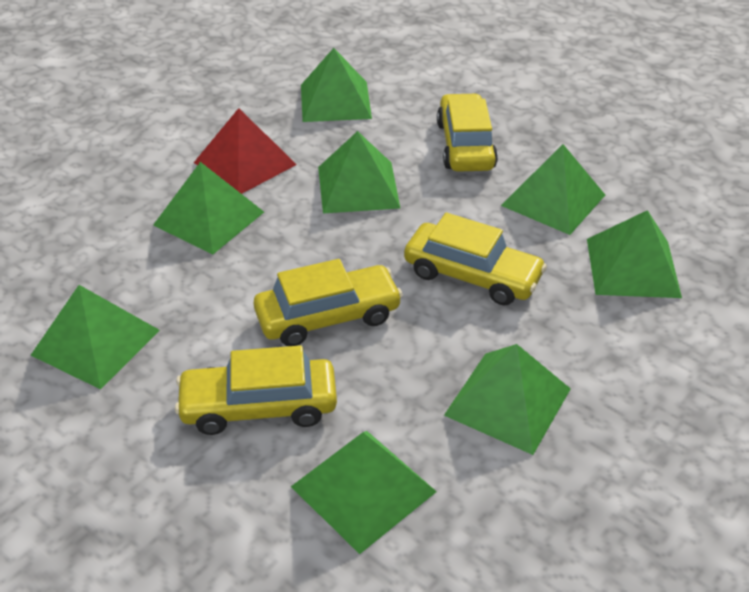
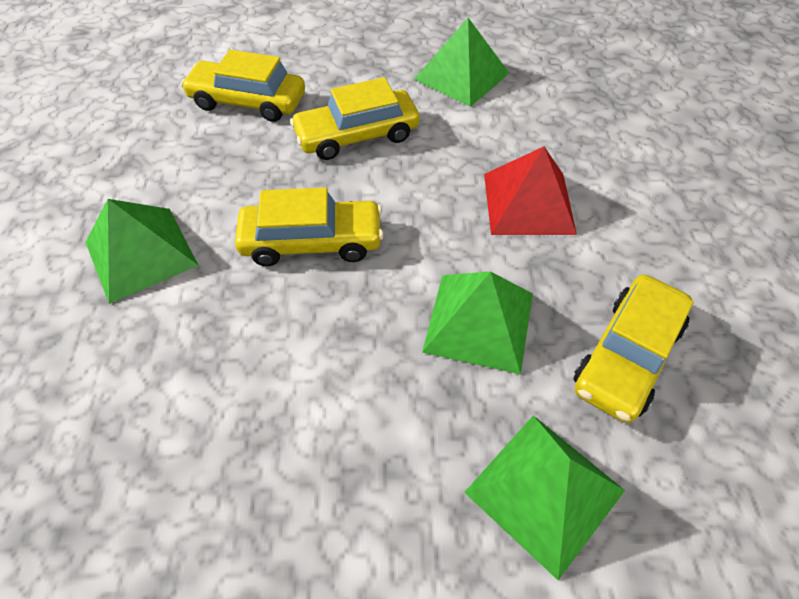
green pyramid: 8 -> 4

